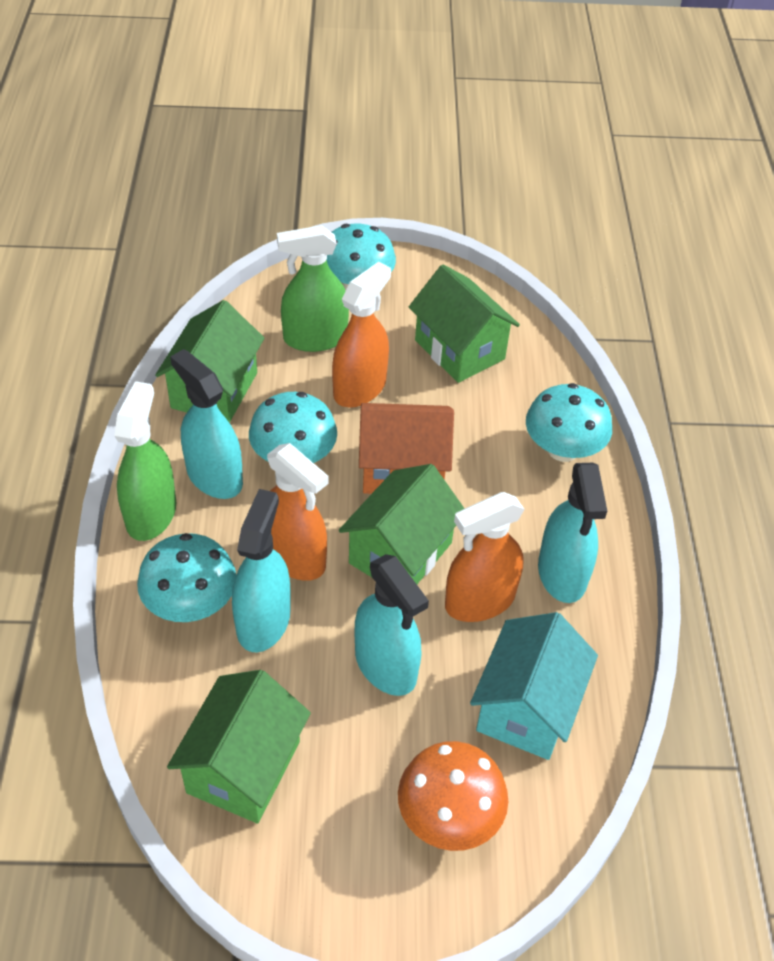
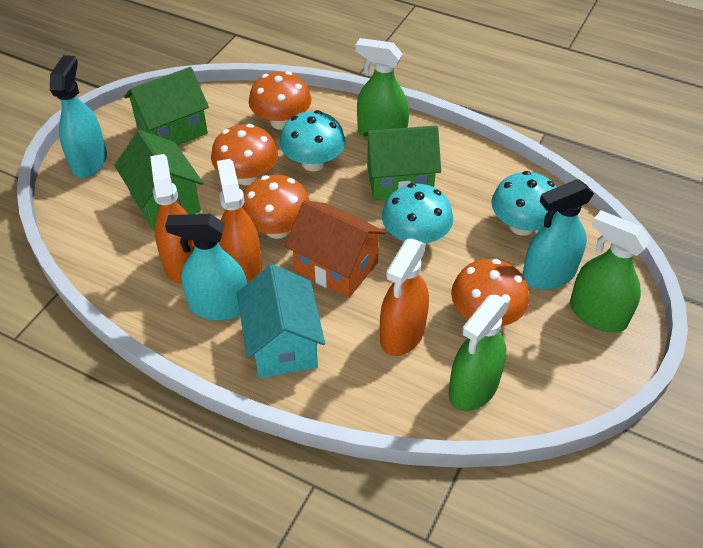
green house: 4 -> 3
green spray bottle: 2 -> 3
orange mushroom: 1 -> 4
turquoise mushroom: 4 -> 3
turquoise spray bottle: 4 -> 3

